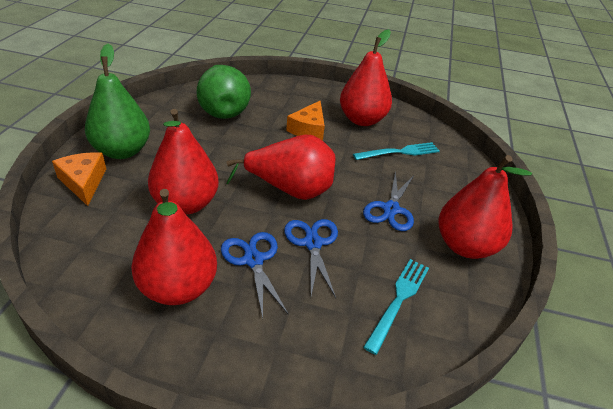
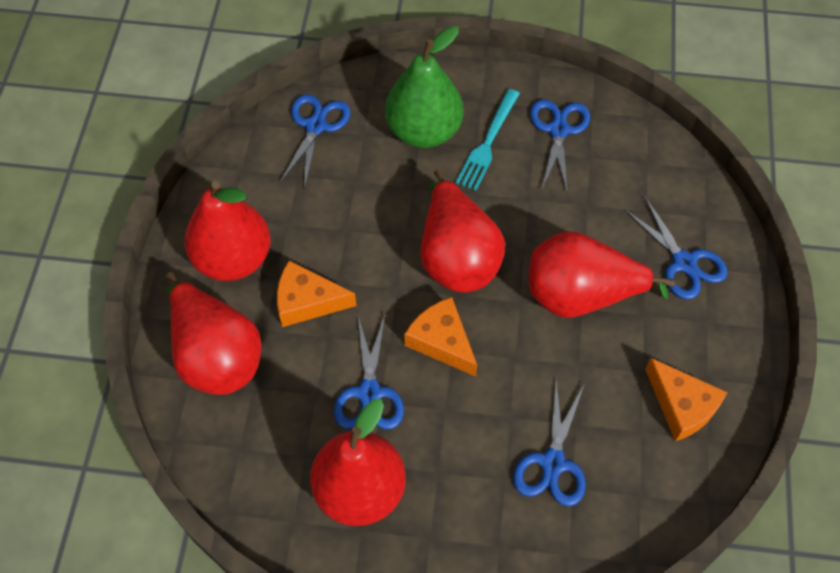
blue scissors: 3 -> 5
green pear: 2 -> 1
orange cheese: 2 -> 3
turquoise fork: 2 -> 1

